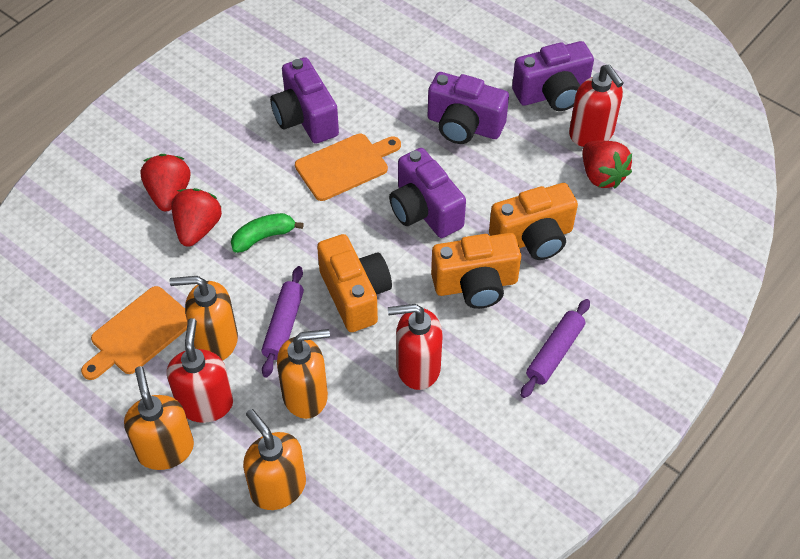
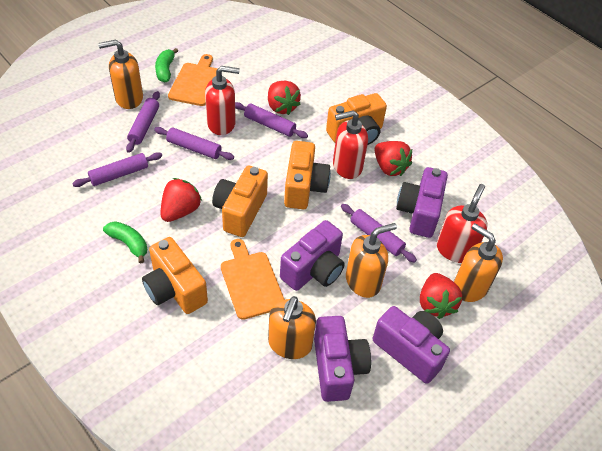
green banana: 1 -> 2
orange camera: 3 -> 4
purple rolling pin: 2 -> 5
red strawberry: 3 -> 4

